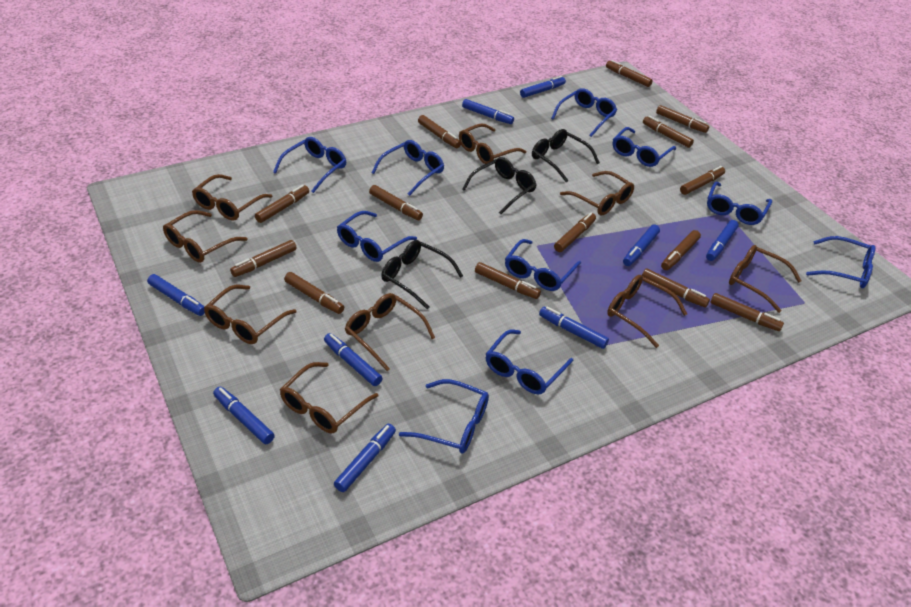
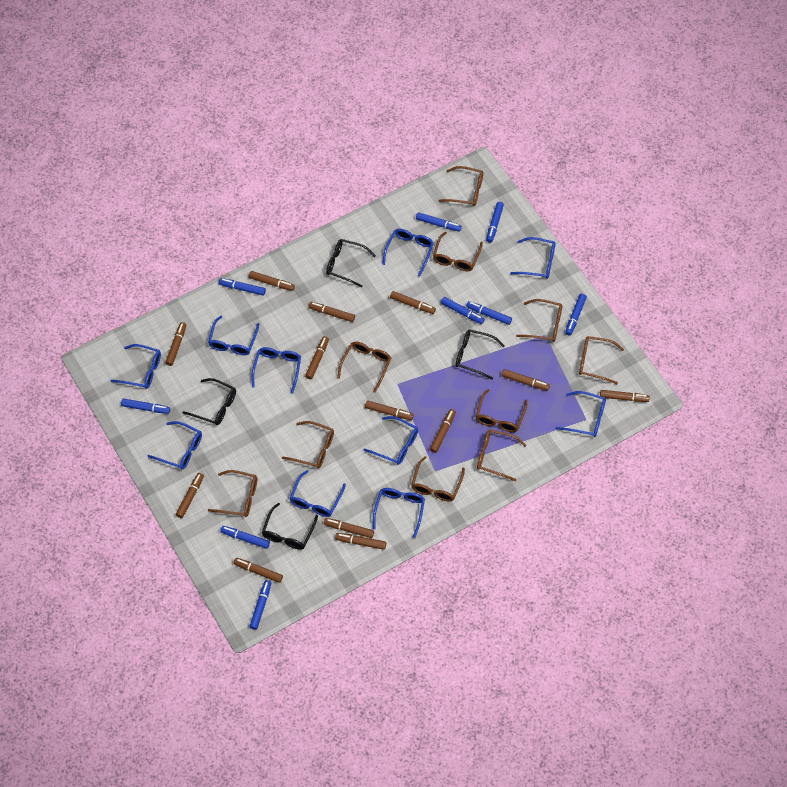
black glasses: 3 -> 4
brown glasses: 9 -> 10
brown marker: 14 -> 13

